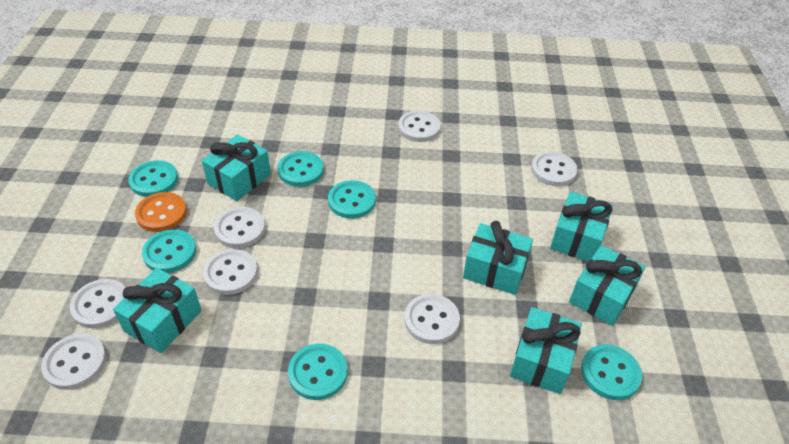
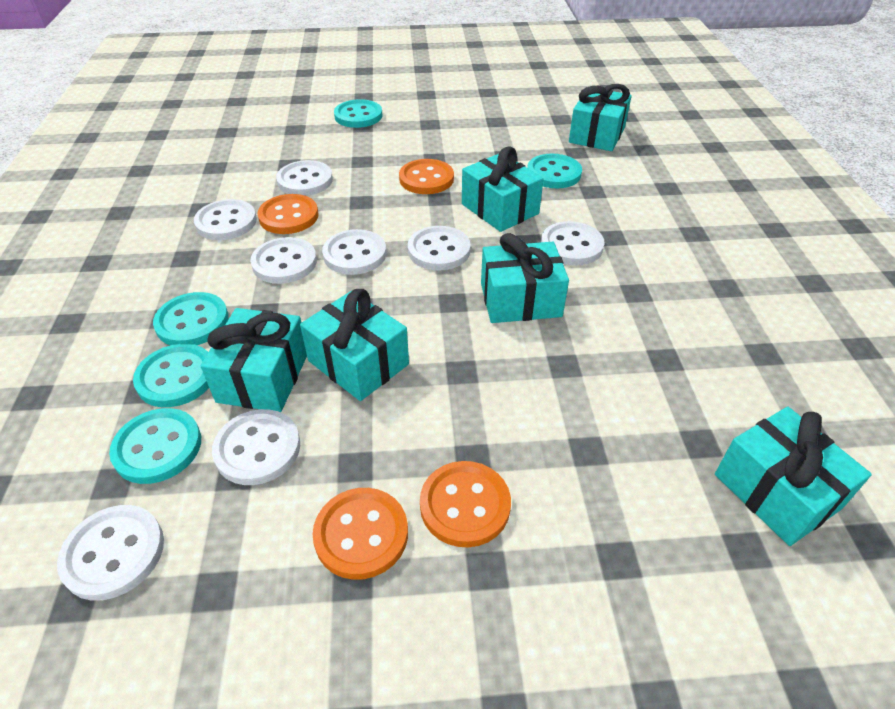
orange button: 1 -> 4
turquoise button: 6 -> 5
white button: 7 -> 8

